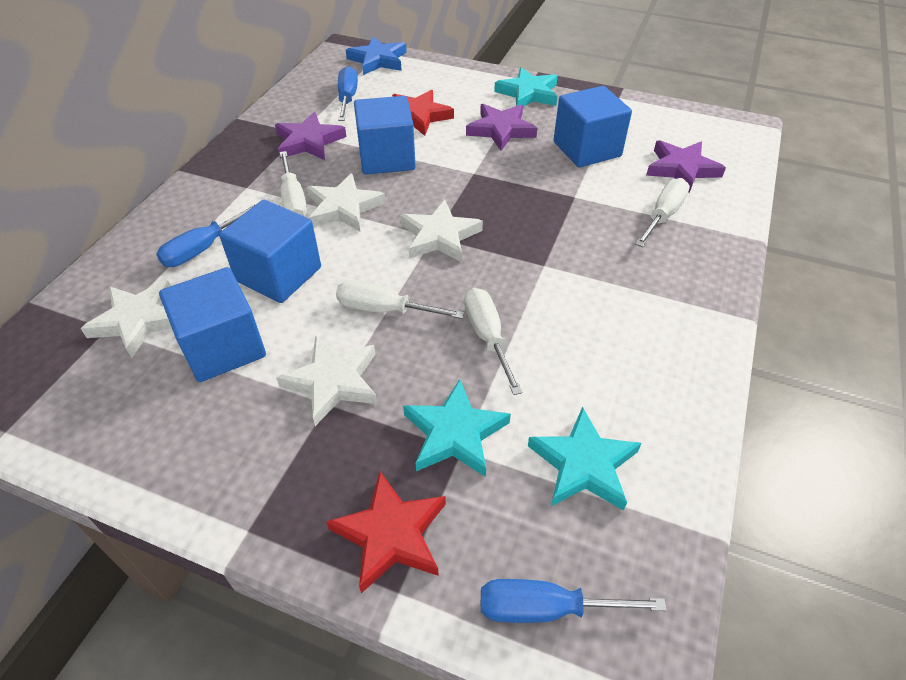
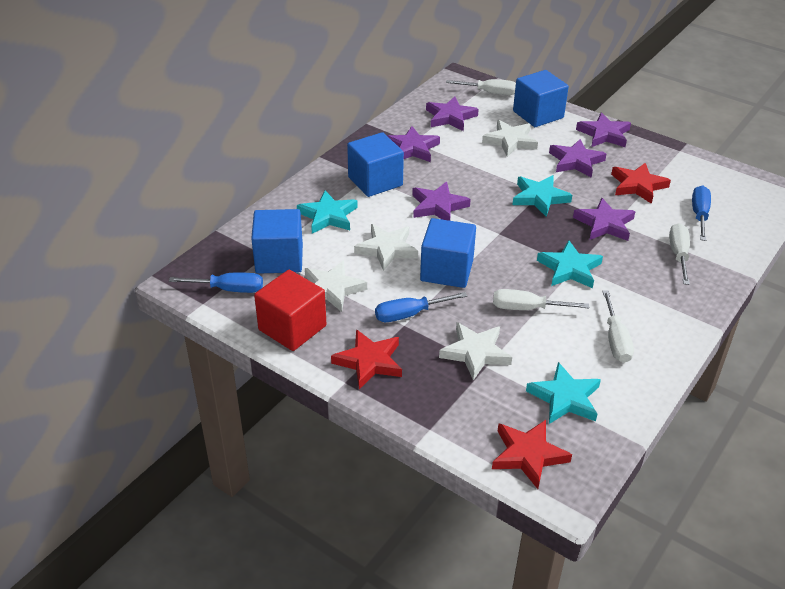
blue star: 1 -> 0
purple star: 3 -> 6
red cube: 0 -> 1
red star: 2 -> 3
turquoise star: 3 -> 4

